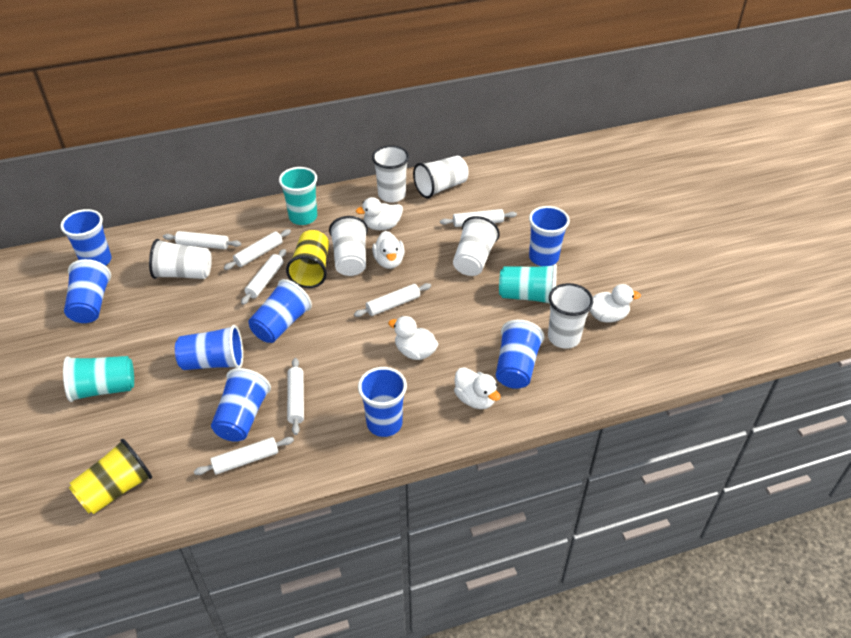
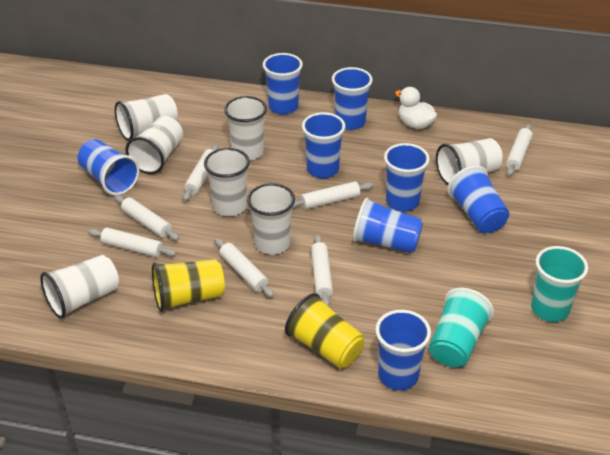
turquoise cup: 3 -> 2
white cup: 6 -> 7
white duck: 5 -> 1

